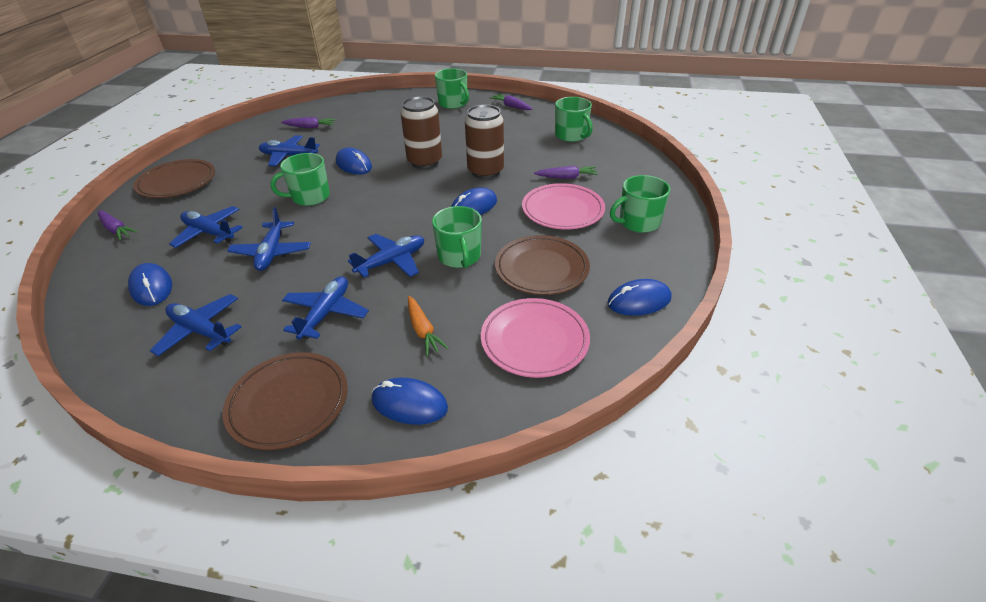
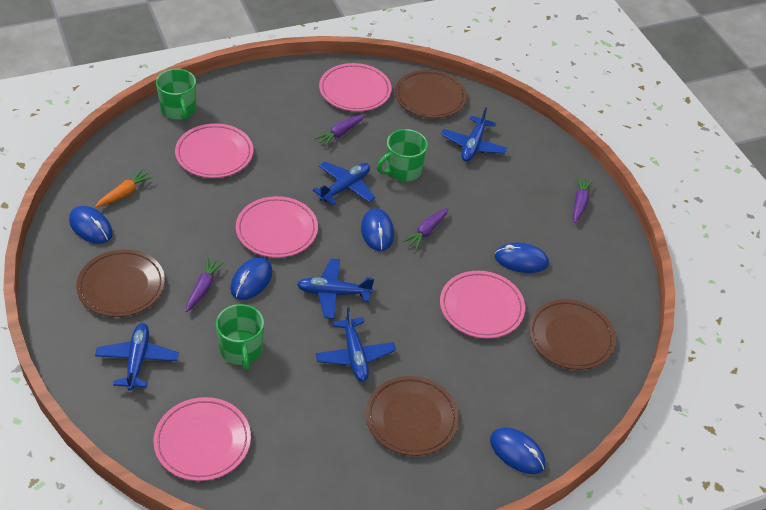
blue plane: 6 -> 5
brown can: 2 -> 0
brown plate: 3 -> 4
green mug: 5 -> 3
pink plate: 2 -> 5

